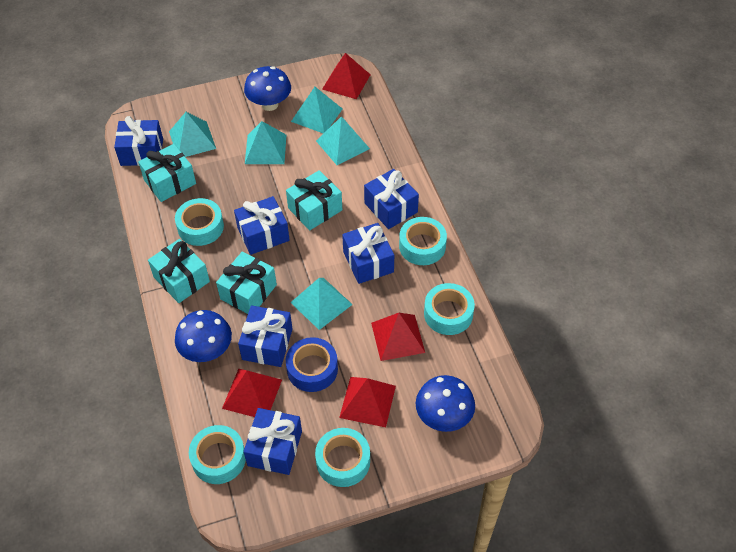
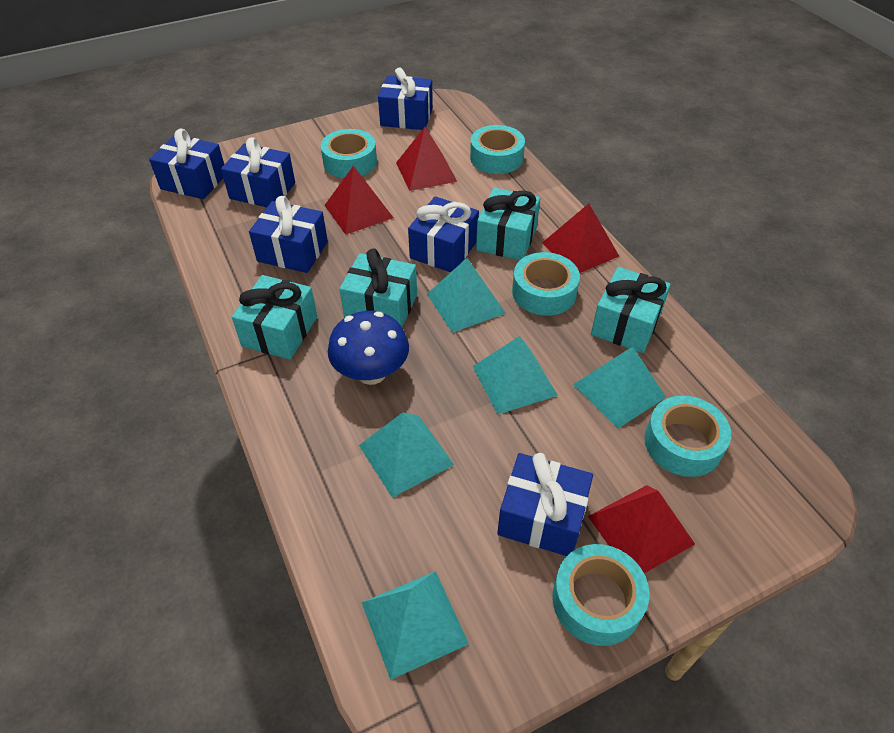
blue mushroom: 3 -> 1
blue tape: 1 -> 0

